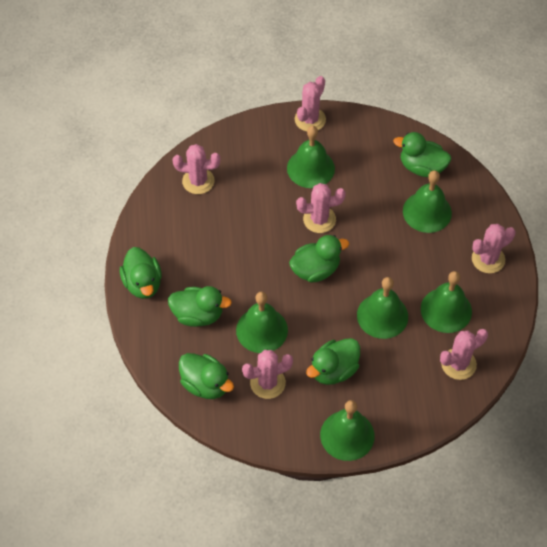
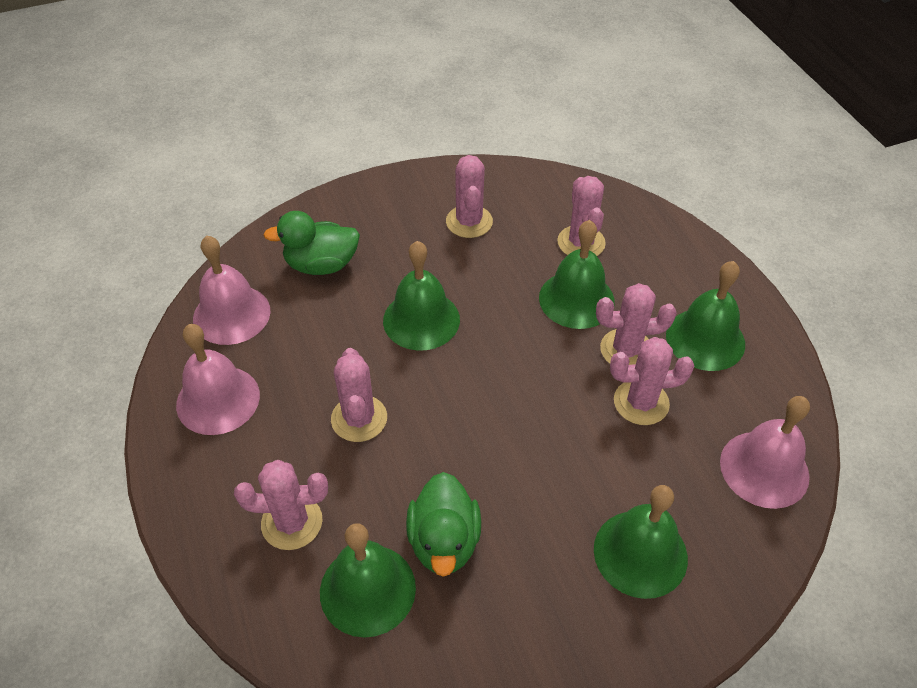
green bell: 6 -> 5
green duck: 6 -> 2
pink bell: 0 -> 3

